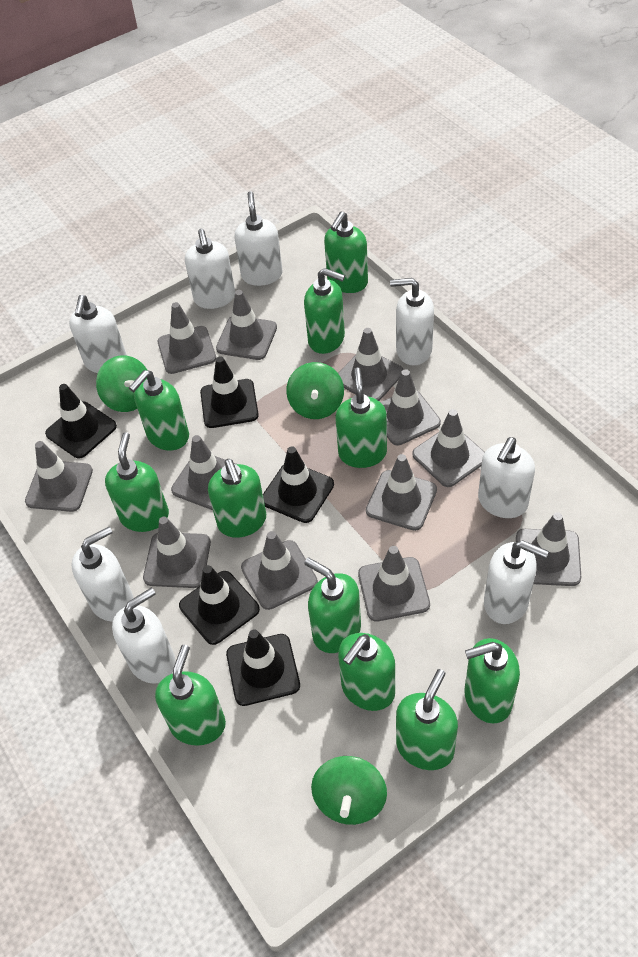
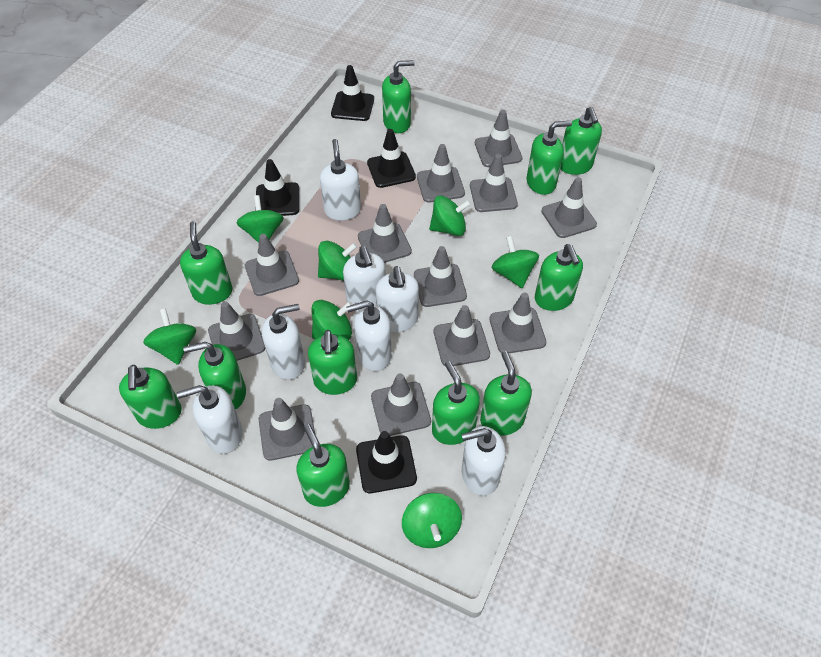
black traffic cone: 5 -> 4
green spinning top: 3 -> 7
white soap dispenser: 8 -> 7

